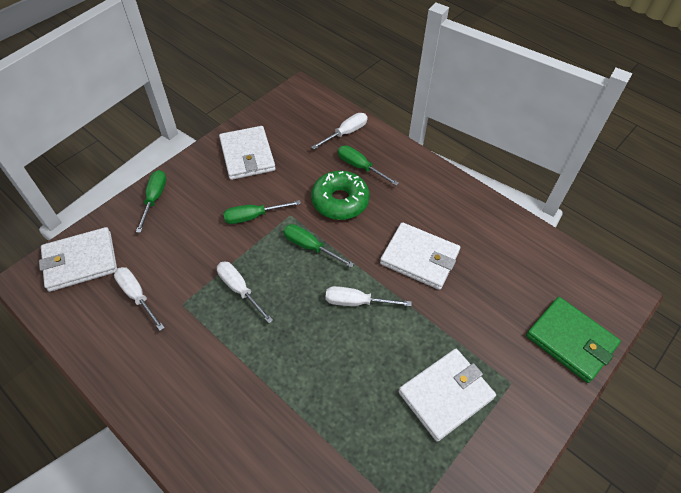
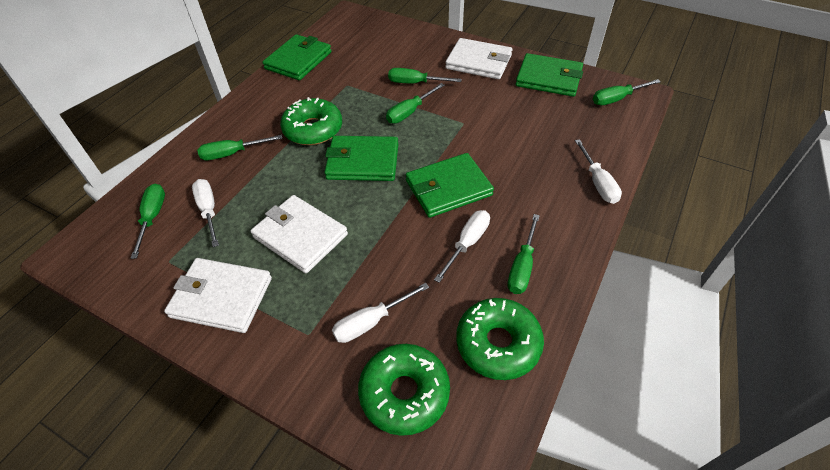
green donut: 1 -> 3
green screwdriver: 4 -> 6
green wallet: 1 -> 4
white wallet: 4 -> 3

